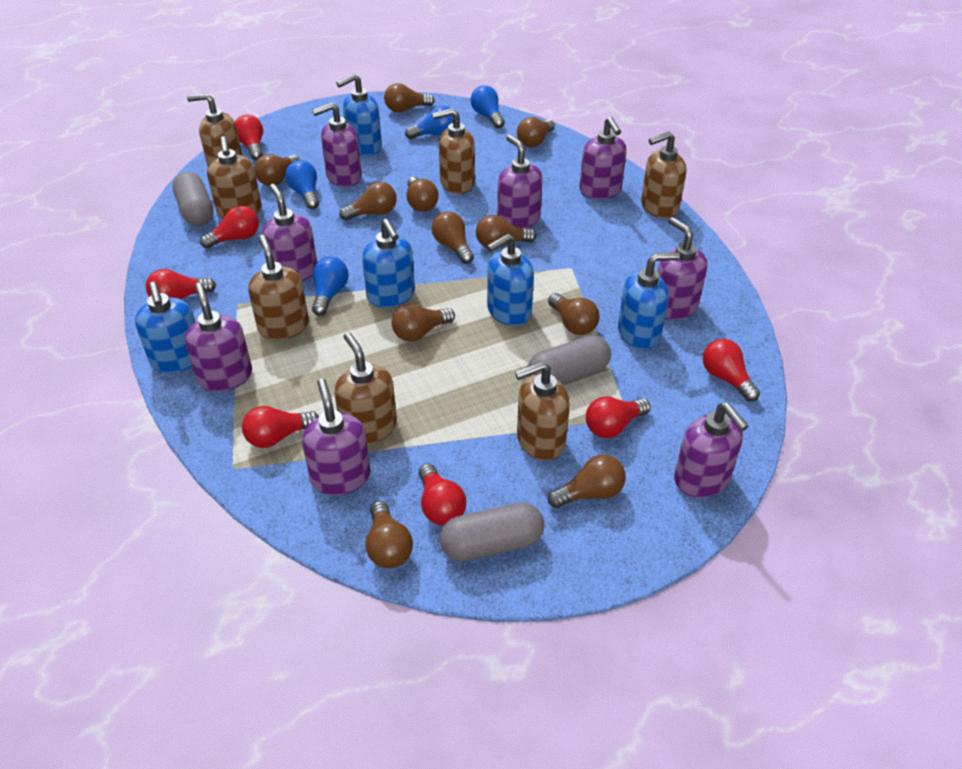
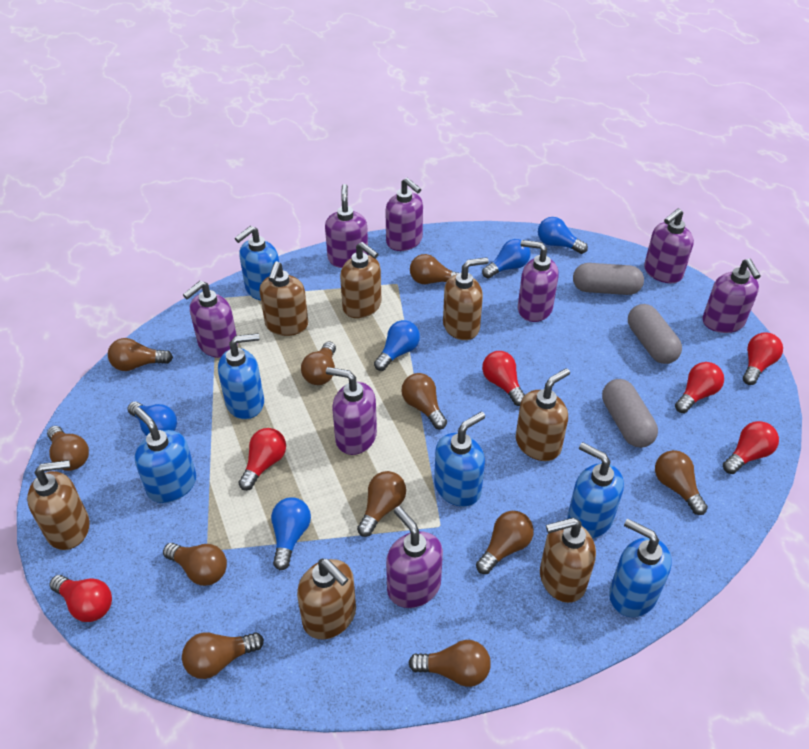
blue light bulb: 4 -> 5
blue soap dispenser: 5 -> 6
red light bulb: 7 -> 6

